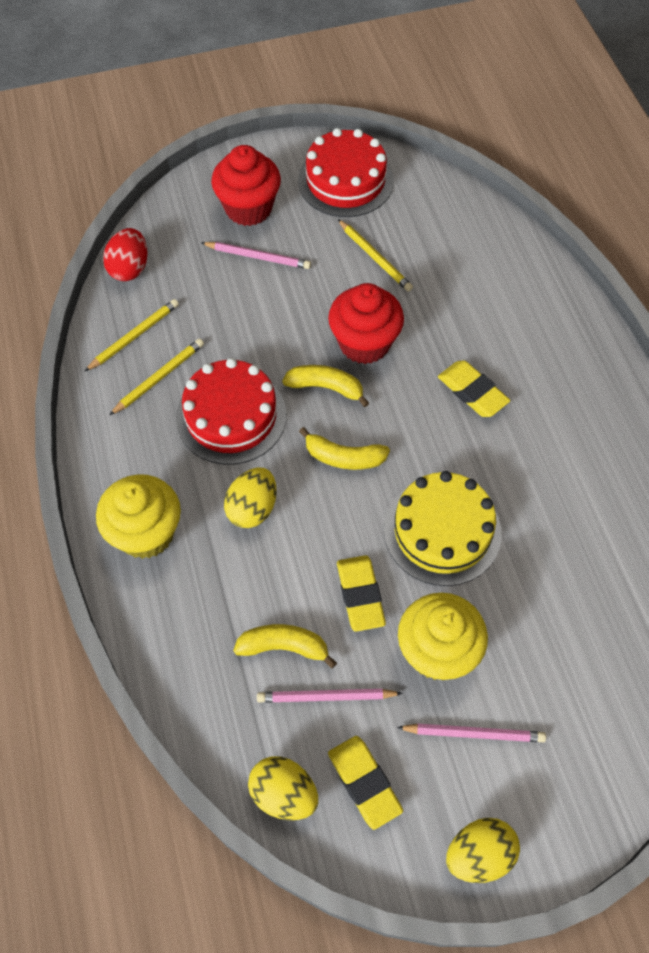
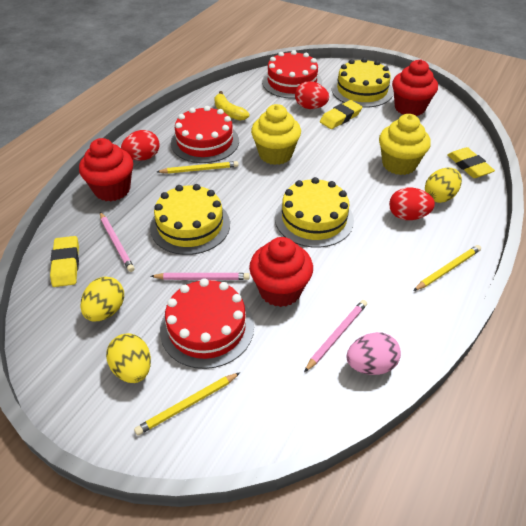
pink egg: 0 -> 1
red cake: 2 -> 3
red cupcake: 2 -> 3
red egg: 1 -> 3
yellow banana: 3 -> 1
yellow cake: 1 -> 3

